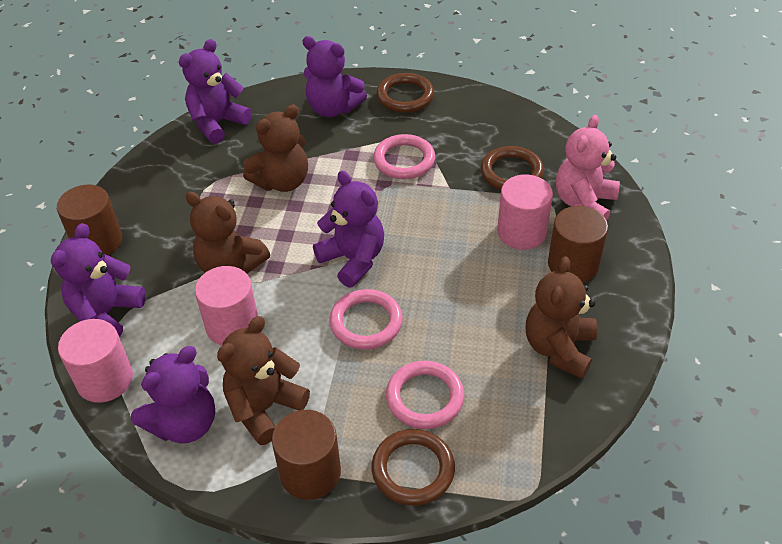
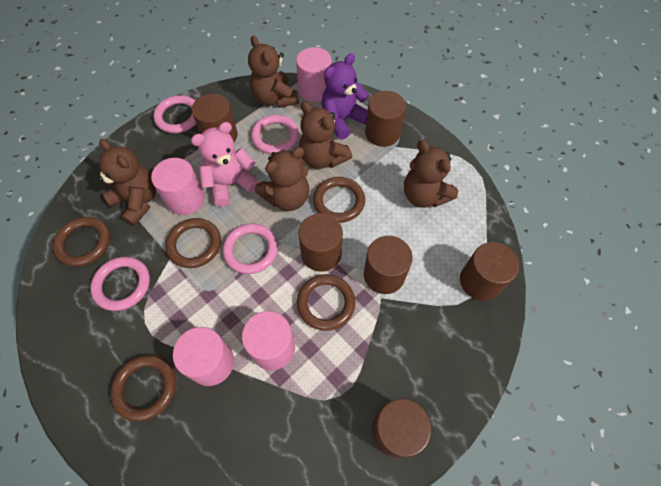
brown cylinder: 3 -> 6
brown ring: 3 -> 5
brown teddy bear: 4 -> 5
pink cylinder: 3 -> 4
pink ring: 3 -> 4
purple teddy bear: 5 -> 1

